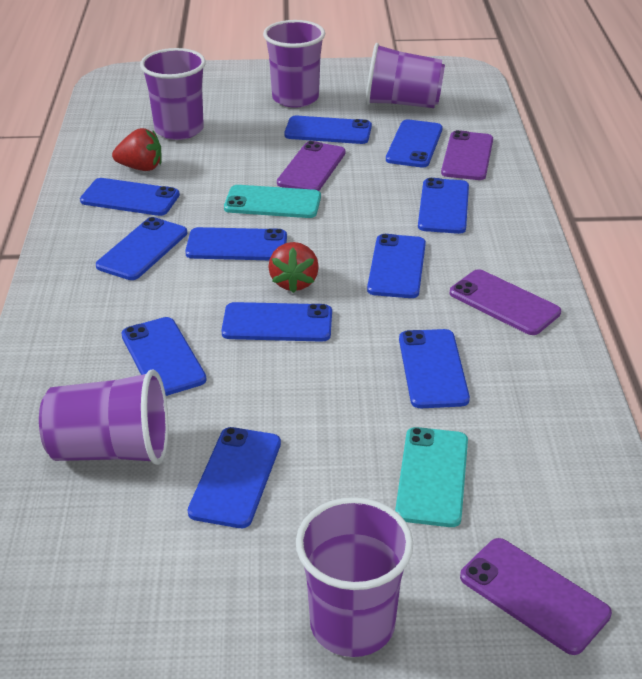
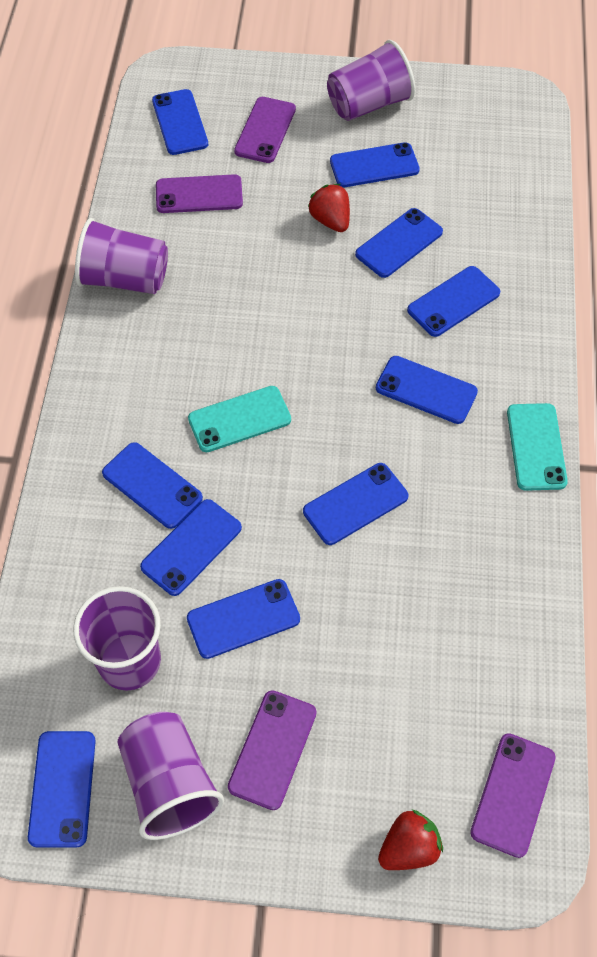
blue phone: 11 -> 10
purple cup: 5 -> 4

